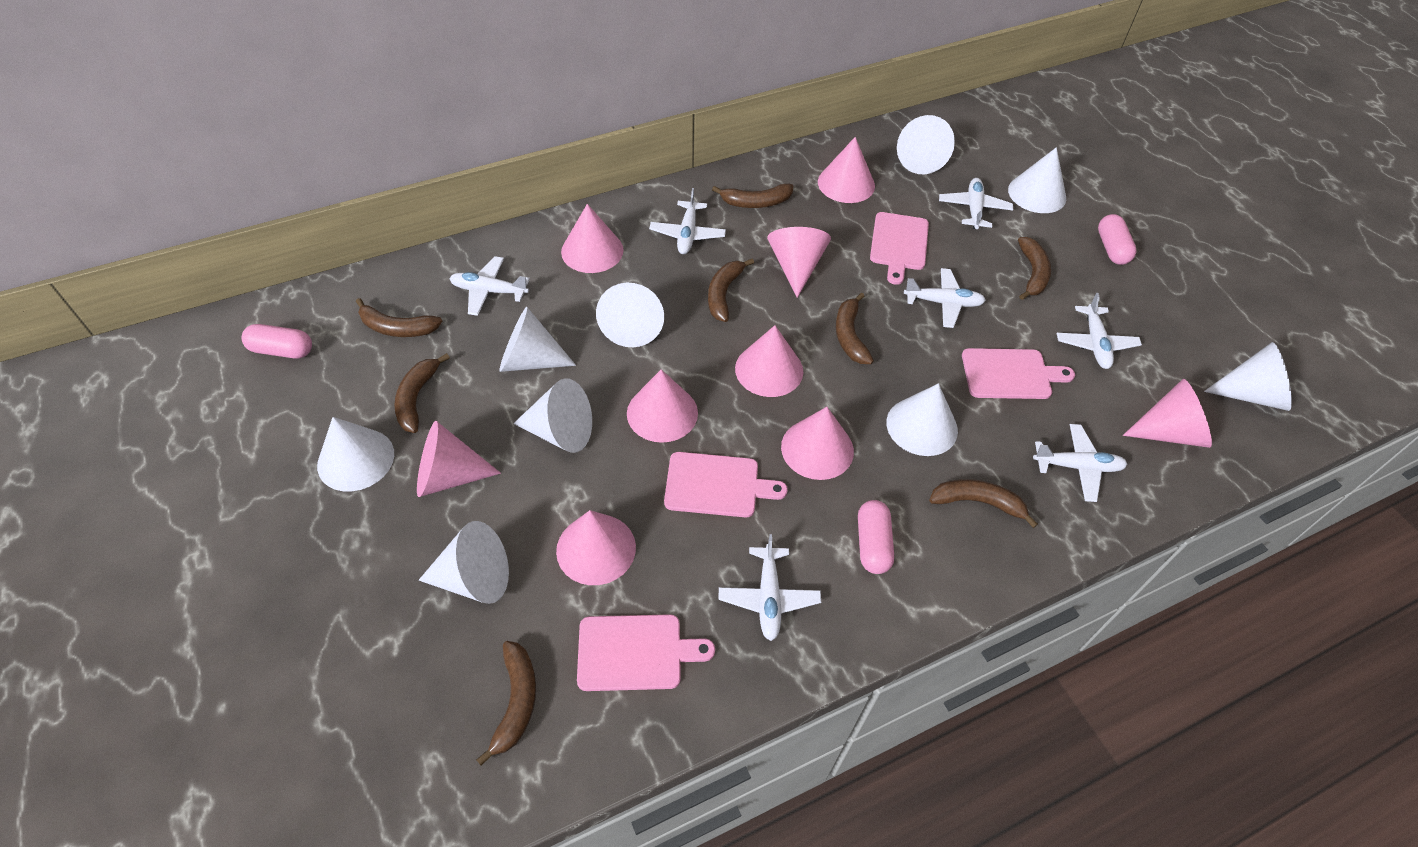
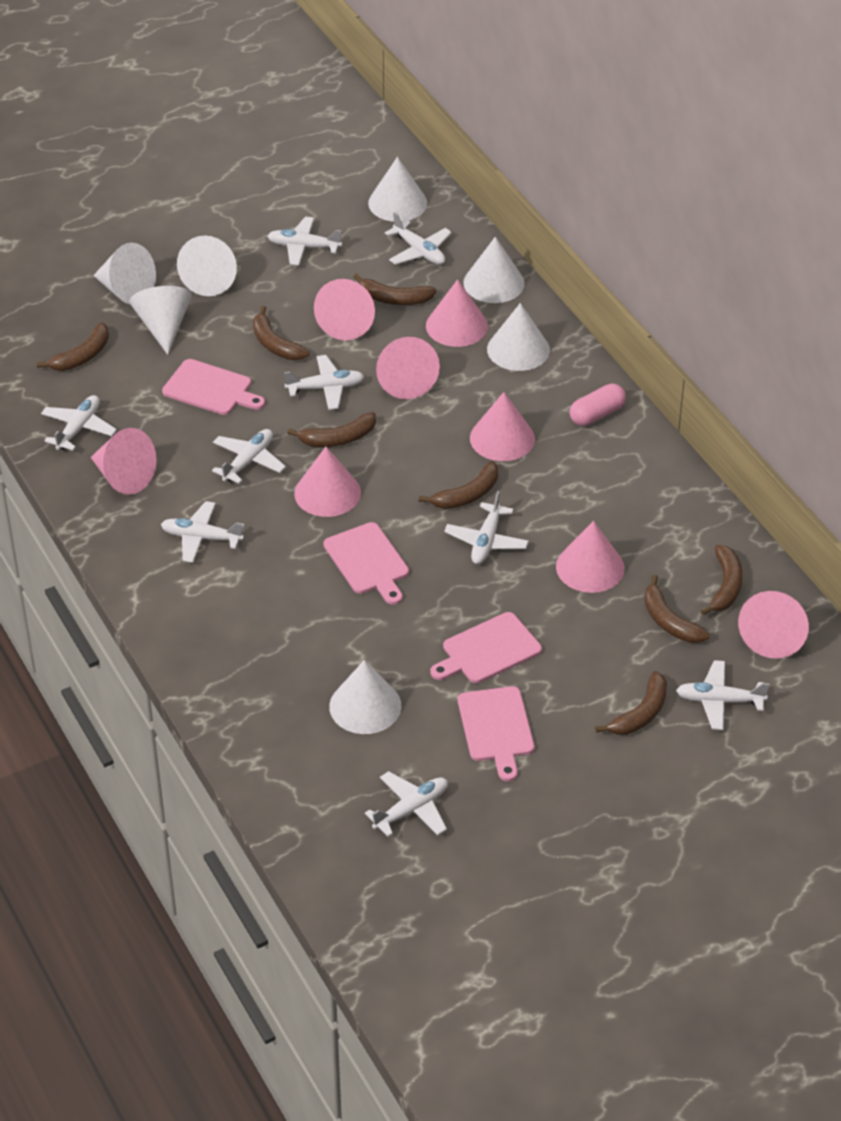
pink capsule: 3 -> 1
pink cone: 9 -> 8
white cone: 9 -> 7
white plane: 7 -> 9

